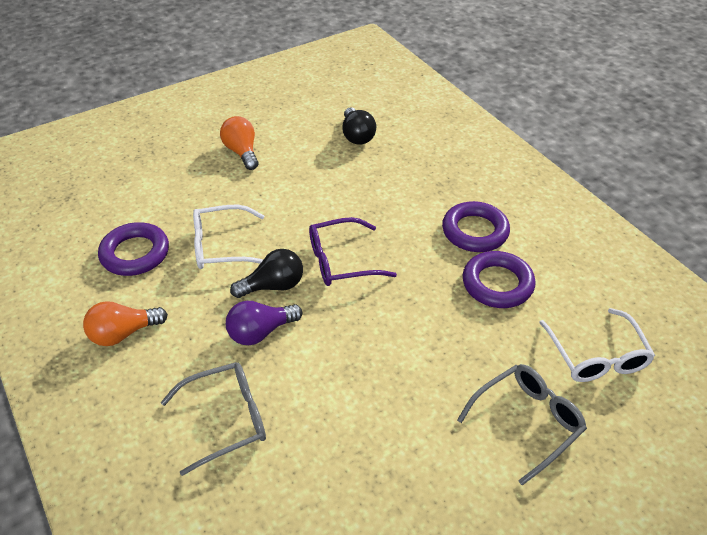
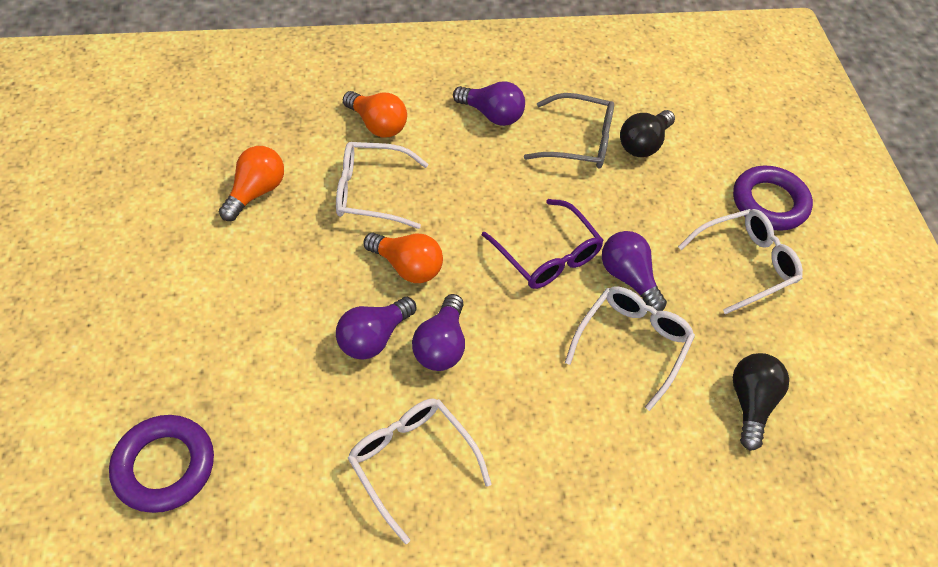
grey glasses: 2 -> 1
orange light bulb: 2 -> 3
purple light bulb: 1 -> 4
purple ring: 3 -> 2
white glasses: 2 -> 4

